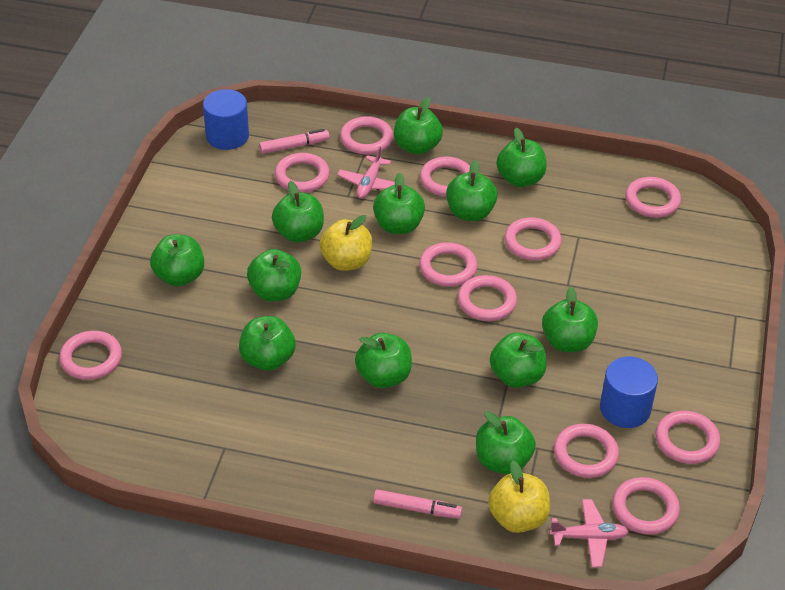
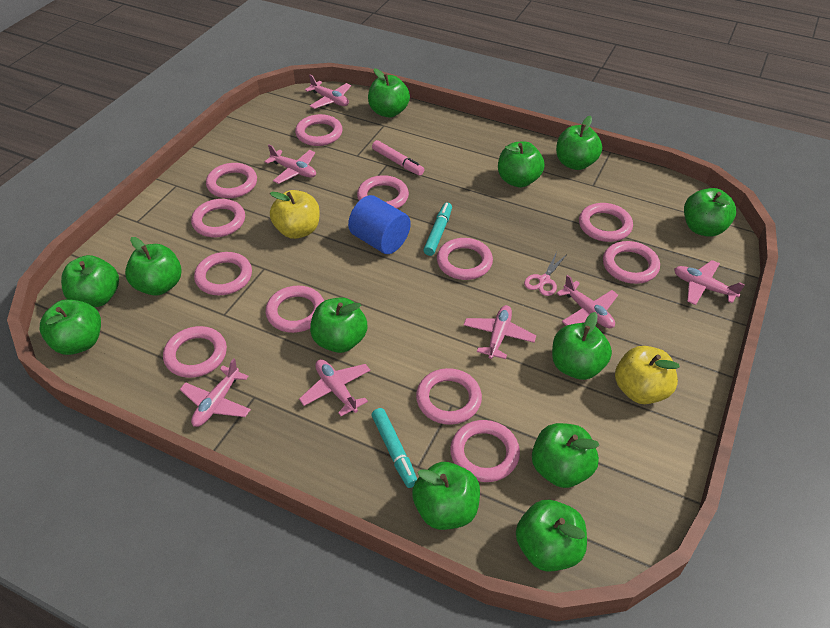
blue cylinder: 2 -> 1
pink marker: 2 -> 1
pink plane: 2 -> 7
pink ring: 11 -> 12
pink scissors: 0 -> 1
turquoise marker: 0 -> 2

